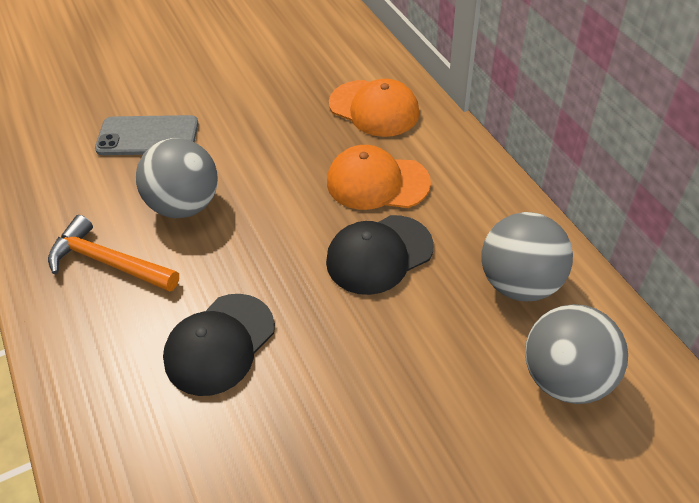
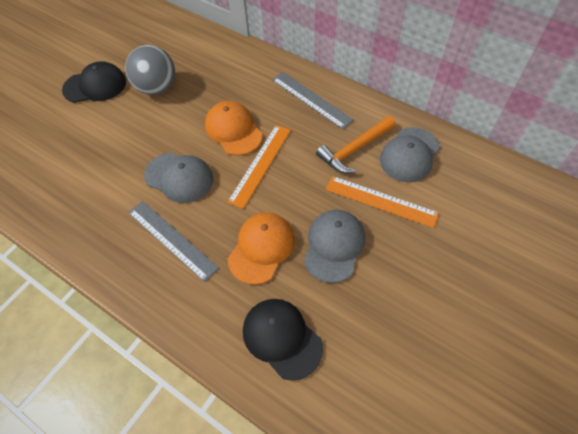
grey ball: 3 -> 1
grey cap: 0 -> 3
grey phone: 1 -> 0
grey ruler: 0 -> 2
orange ruler: 0 -> 2

